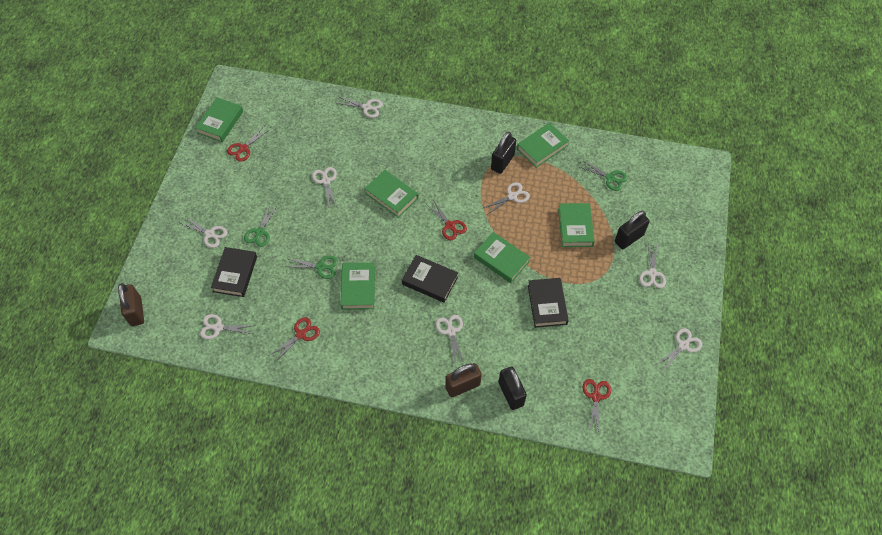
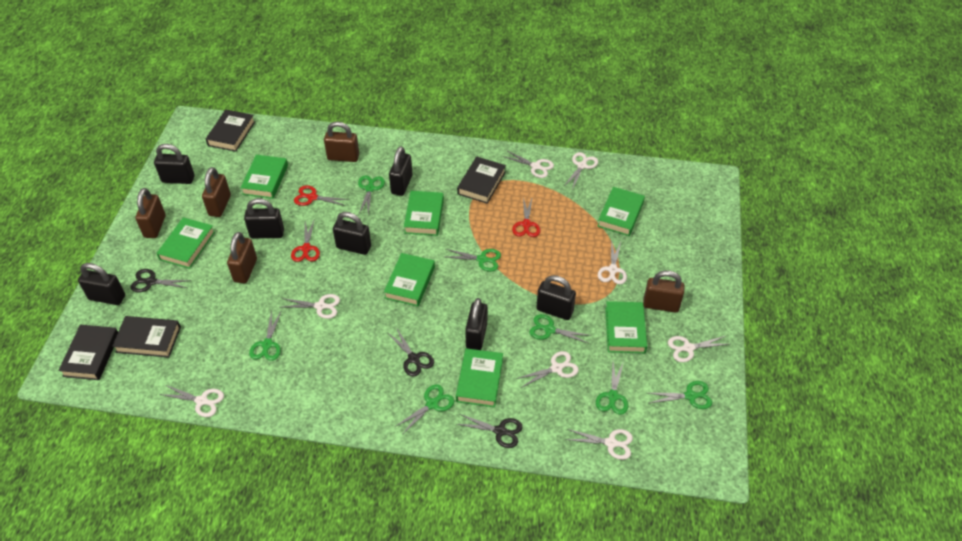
black book: 3 -> 4
black padlock: 3 -> 7
black scissors: 0 -> 3
brown padlock: 2 -> 5
green book: 6 -> 7
green scissors: 3 -> 7
red scissors: 4 -> 3

